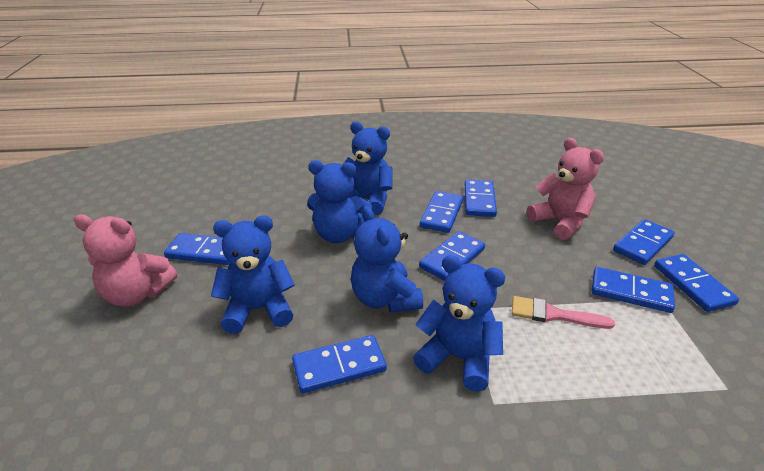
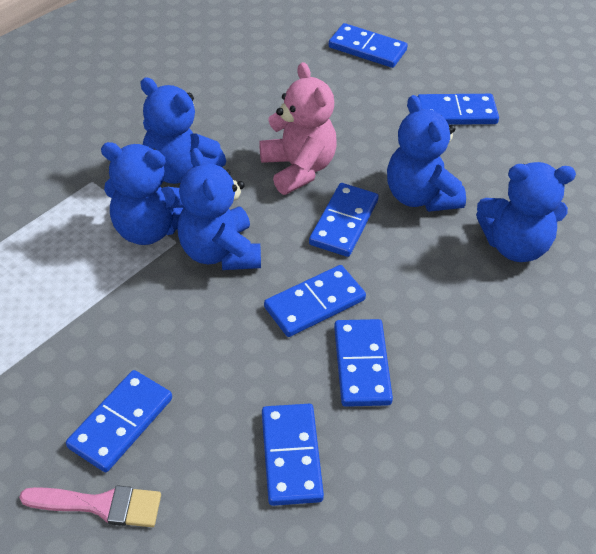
blue domino: 8 -> 7
pink teddy bear: 2 -> 1

